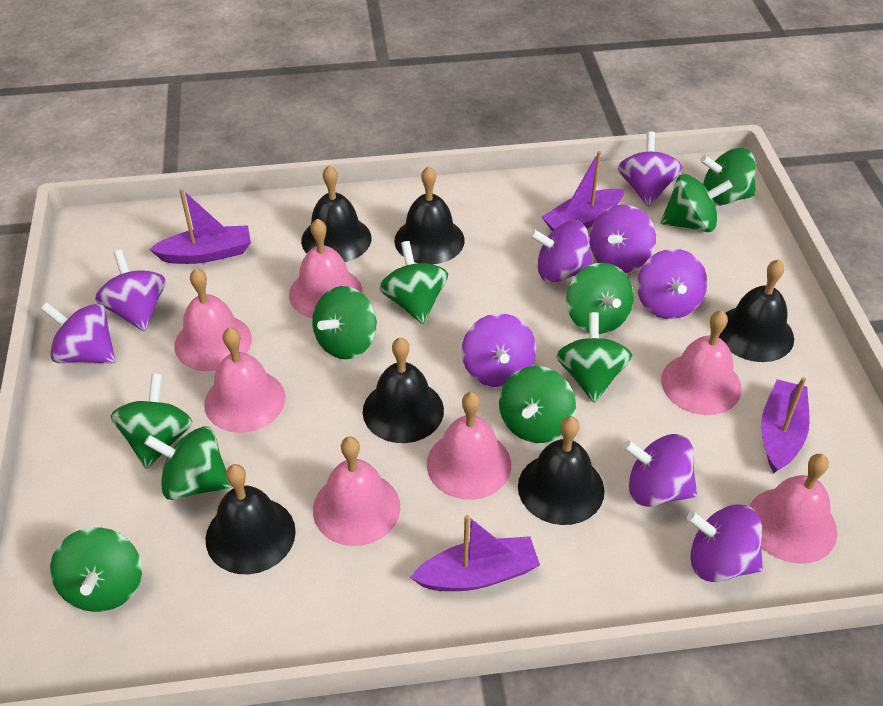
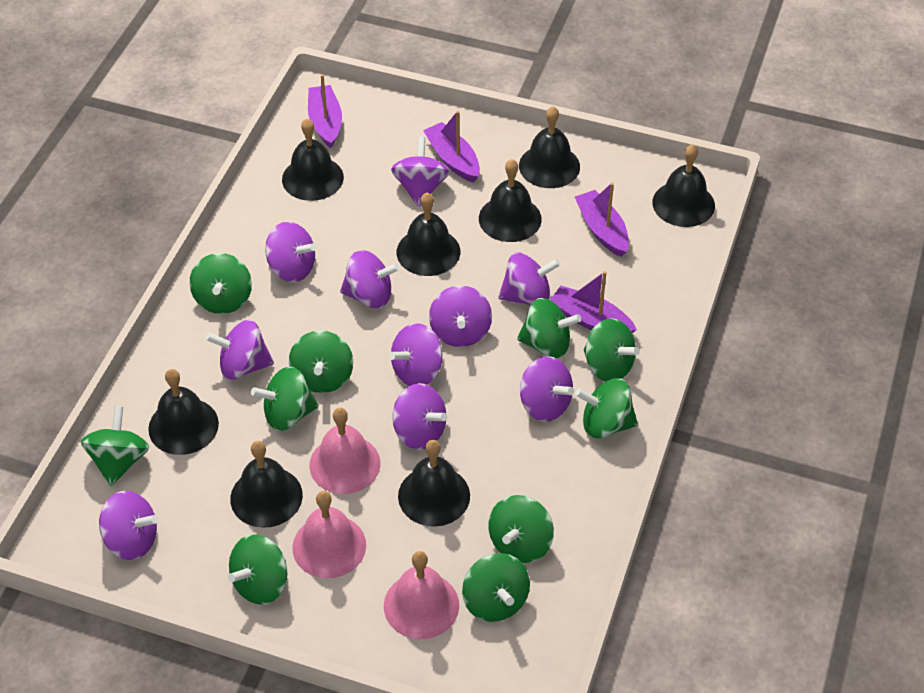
black bell: 6 -> 8
pink bell: 7 -> 3
purple spinning top: 9 -> 10

